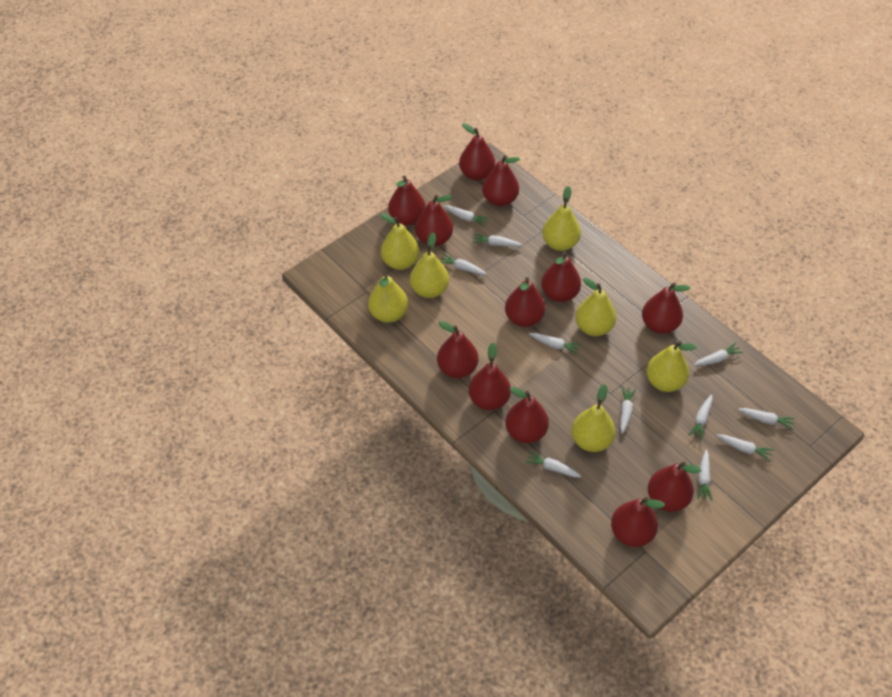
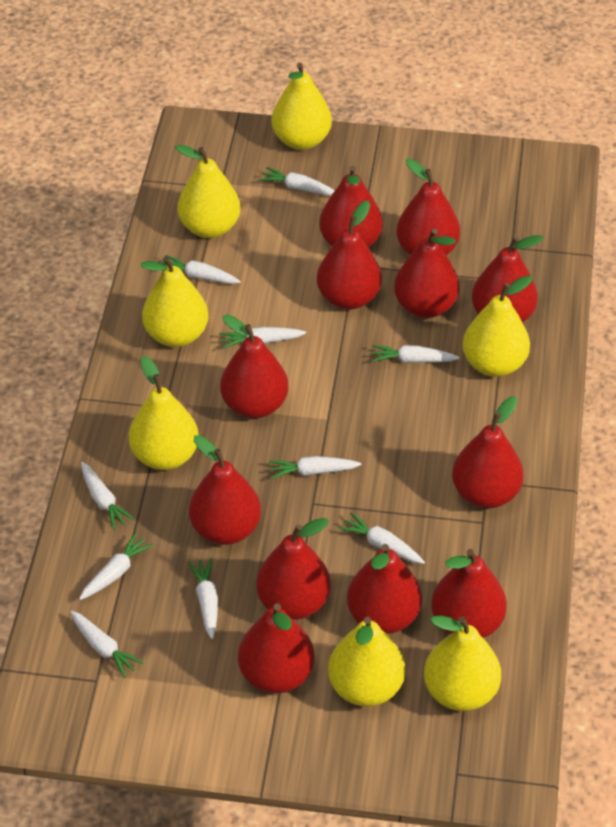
white carrot: 11 -> 10

